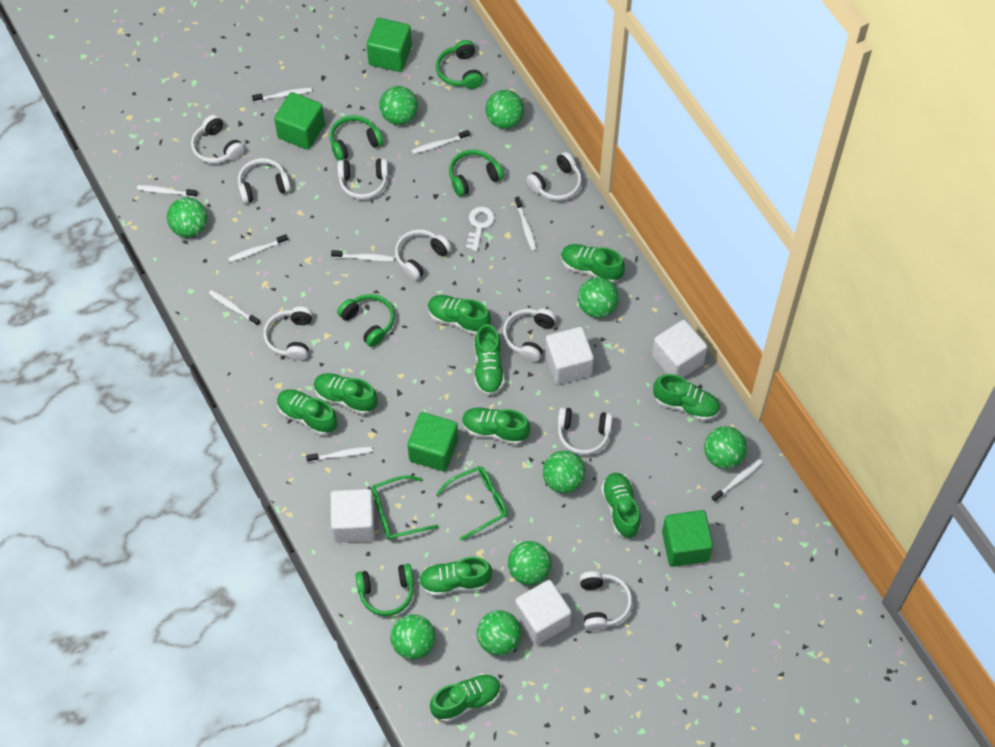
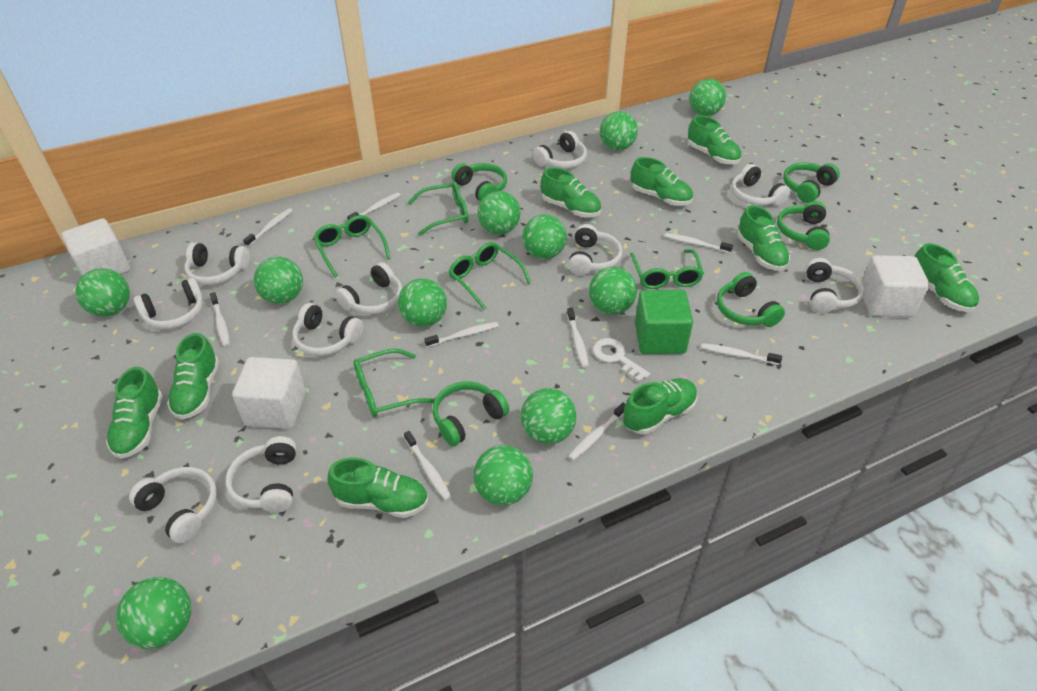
green ball: 9 -> 11
green cube: 4 -> 1
green glasses: 2 -> 5
green shoe: 10 -> 9
white cube: 4 -> 3
white headphones: 9 -> 10

